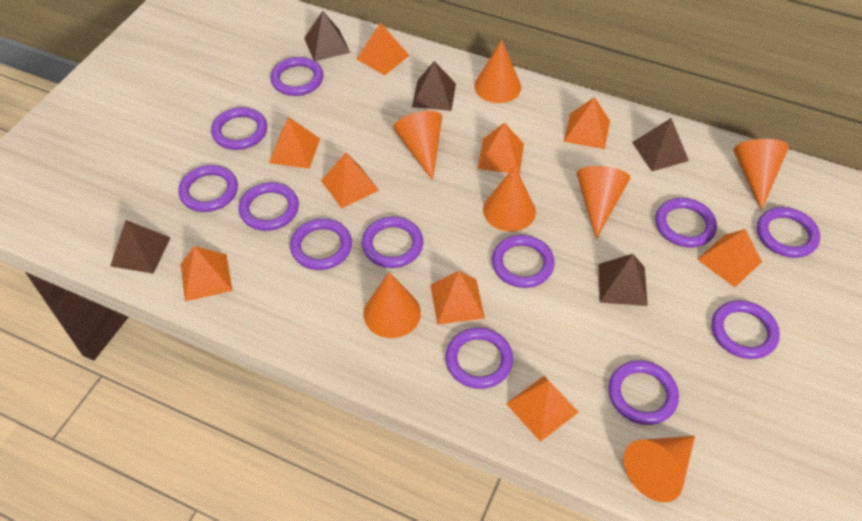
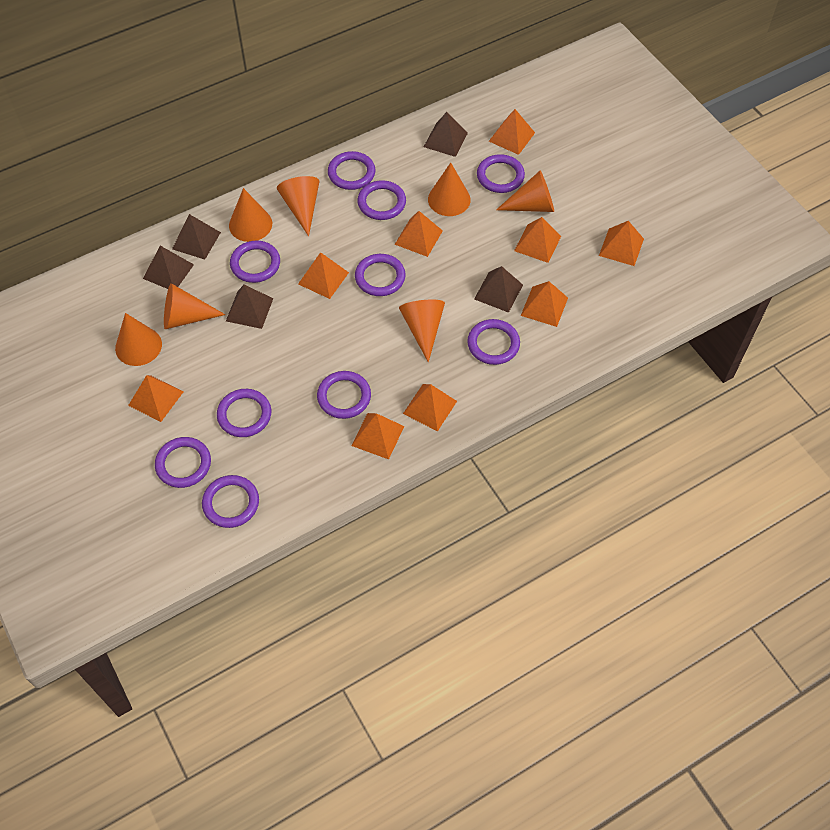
purple ring: 12 -> 10

